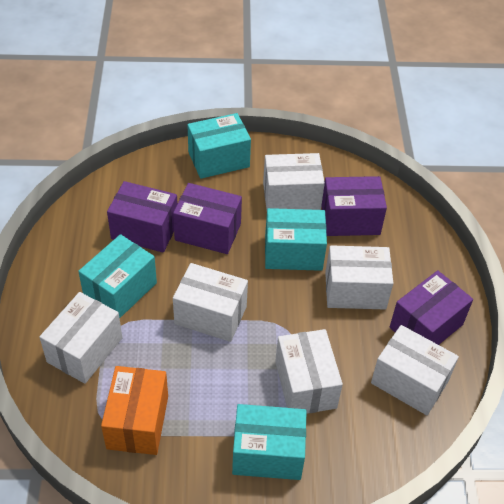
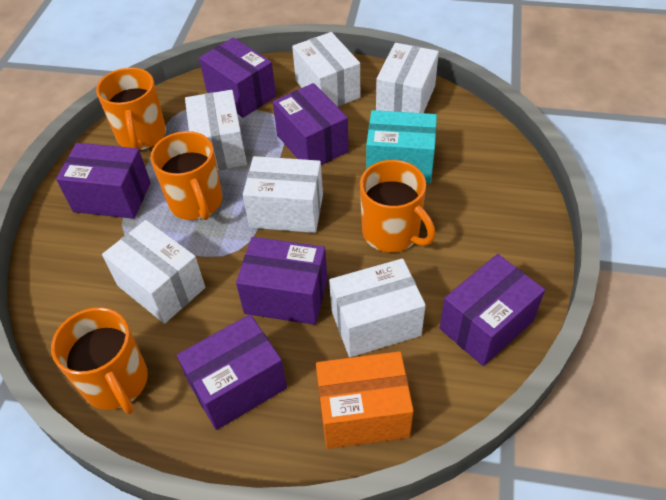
orange mug: 0 -> 4
purple box: 4 -> 6
turquoise box: 4 -> 1

